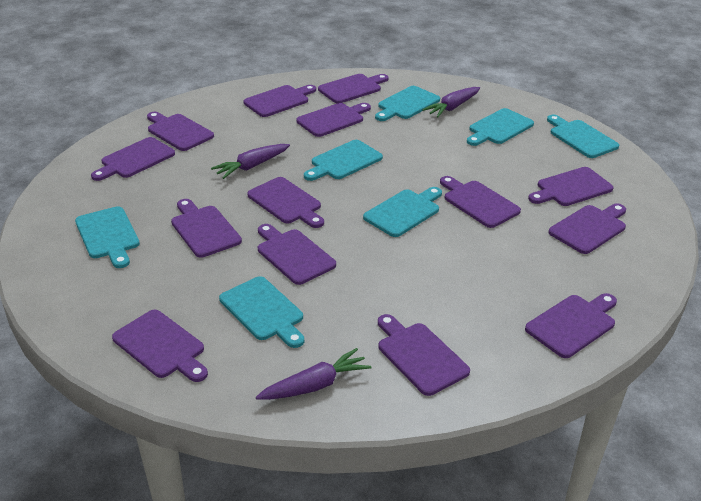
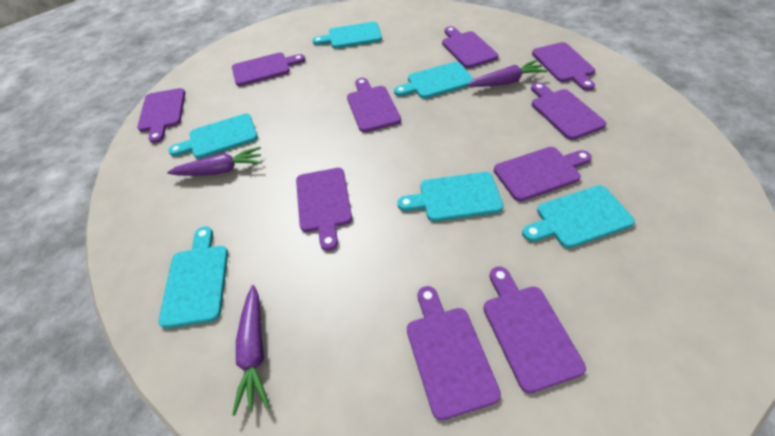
purple cutting board: 14 -> 10
turquoise cutting board: 7 -> 6

